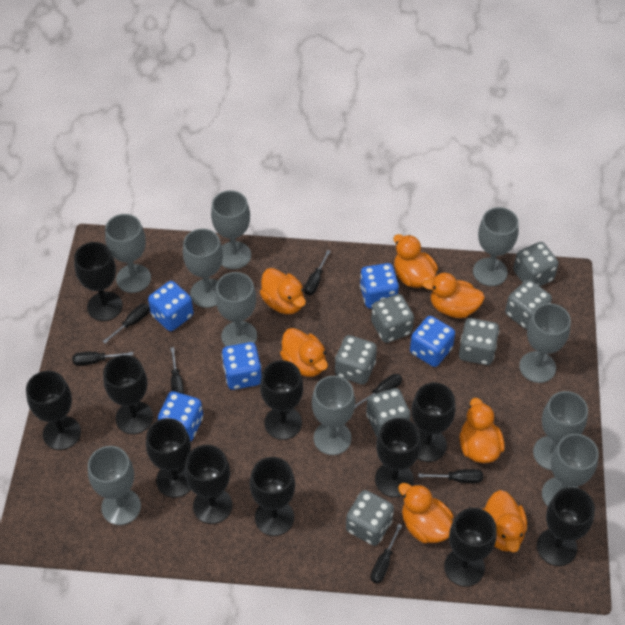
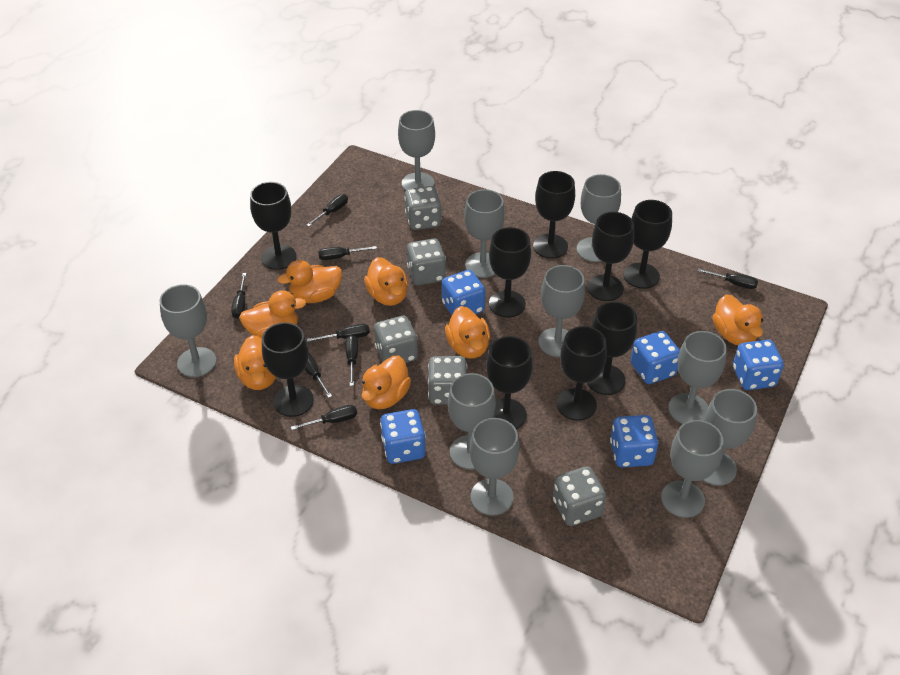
black goblet: 11 -> 9
black screwdriver: 7 -> 8
grey dice: 7 -> 5

